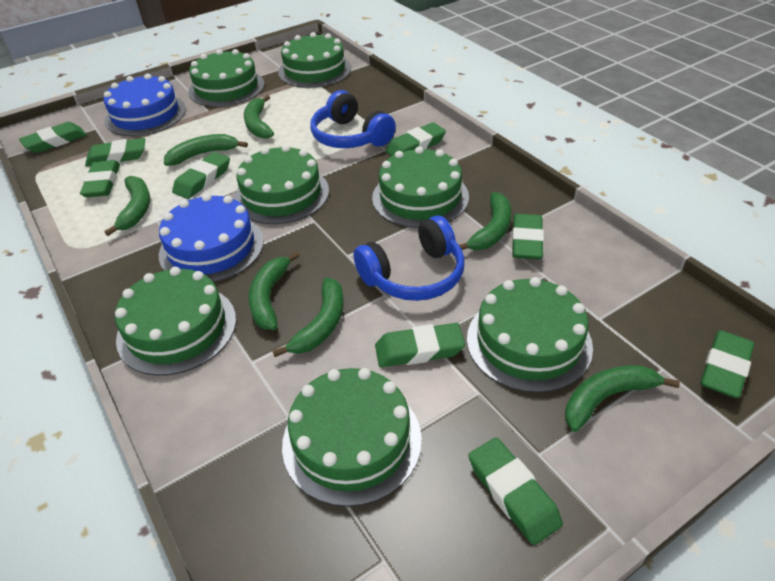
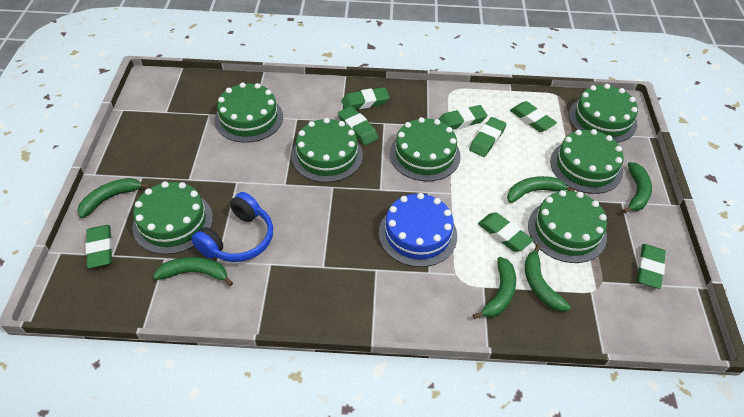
blue cake: 2 -> 1
blue headphones: 2 -> 1
green banana: 7 -> 6
green eraser: 9 -> 8

